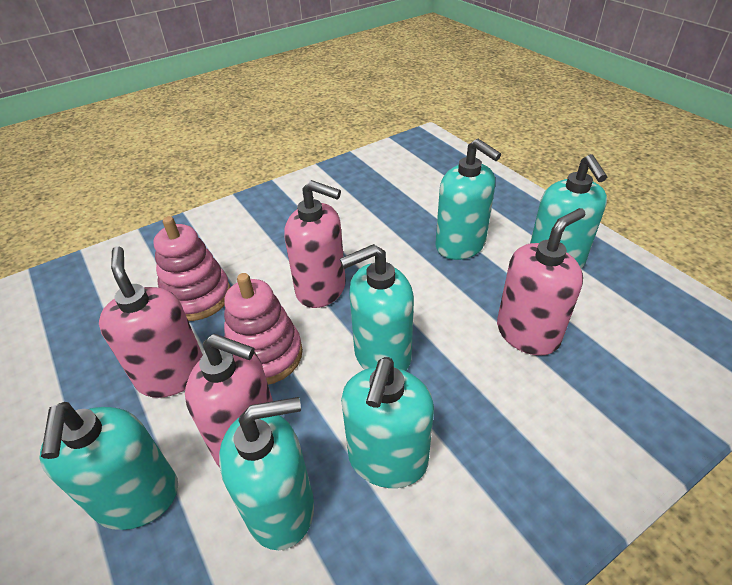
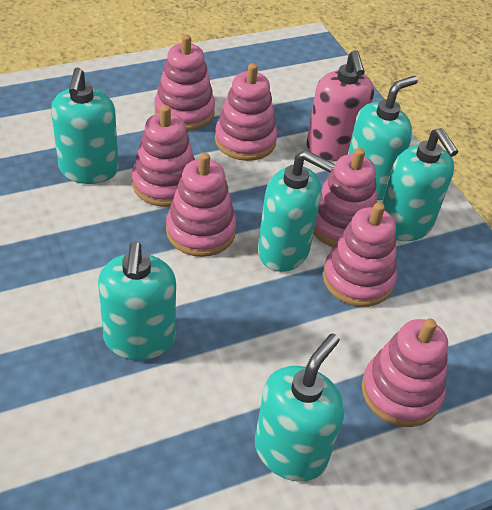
pink soap dispenser: 4 -> 1
pink stacking toy: 2 -> 7

